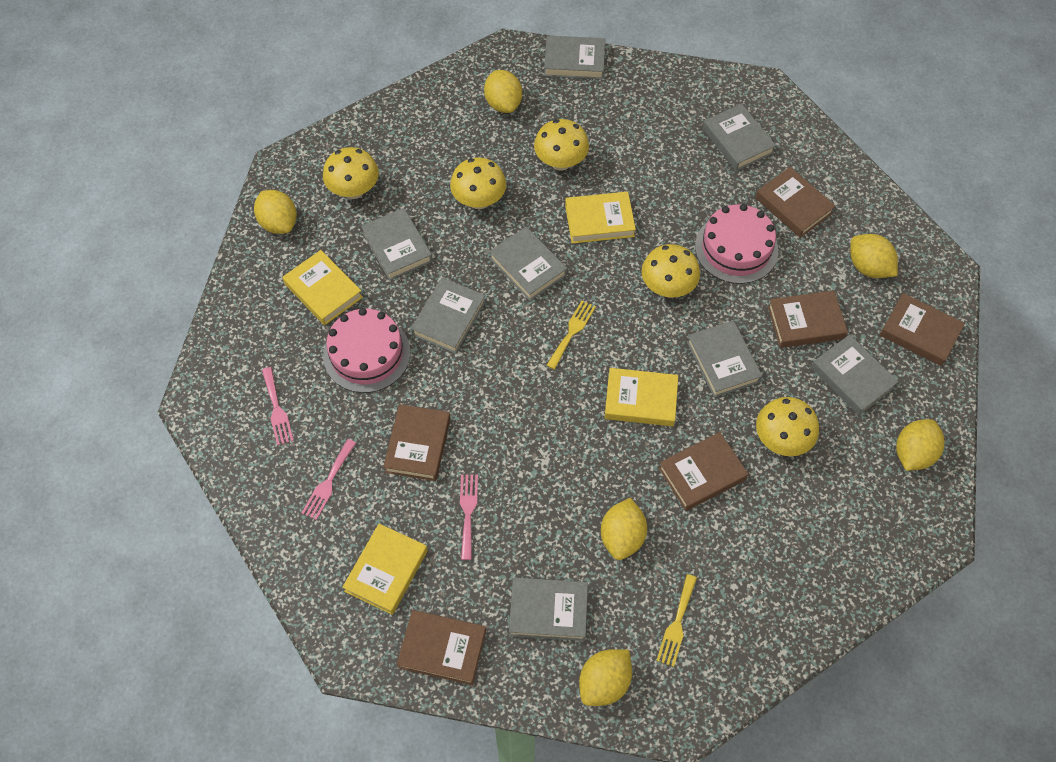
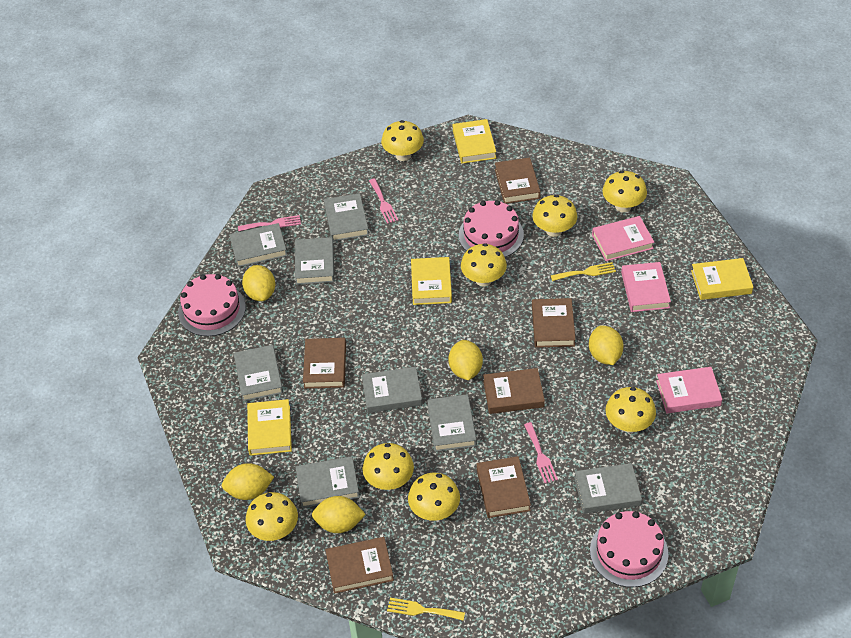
pink book: 0 -> 3
pink cake: 2 -> 3
yellow lemon: 6 -> 5
yellow mushroom: 5 -> 8

